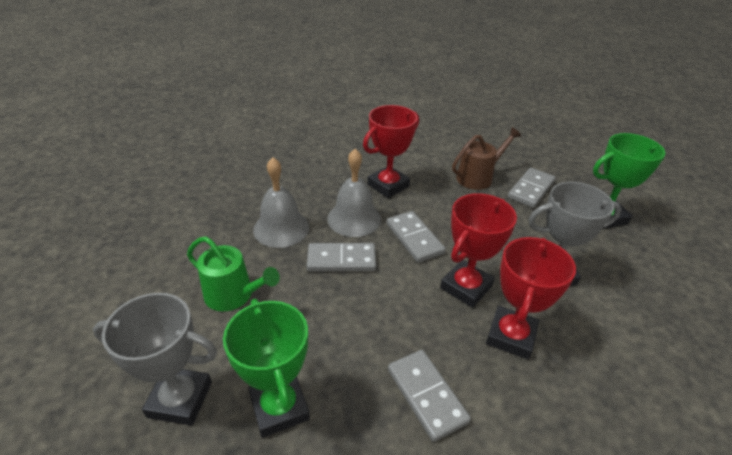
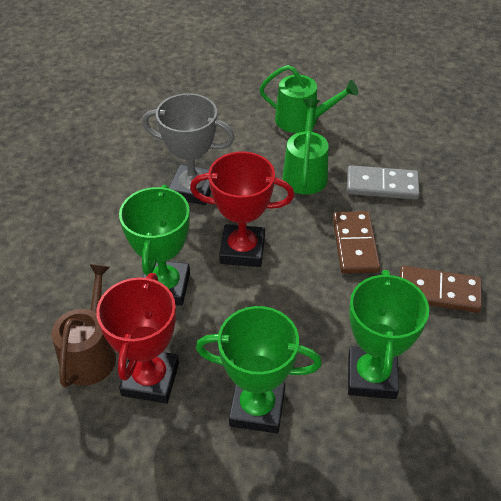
brown domino: 0 -> 2
green trophy: 2 -> 3
green watering can: 1 -> 2
grey bell: 2 -> 0
grey domino: 4 -> 1
grey trophy: 2 -> 1
red trophy: 3 -> 2

